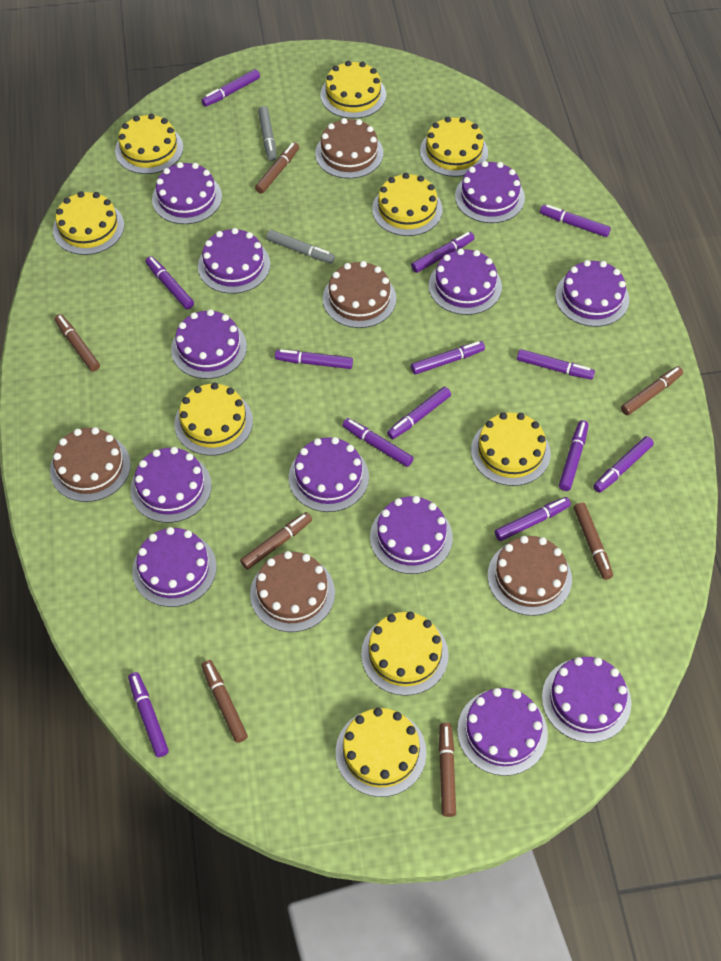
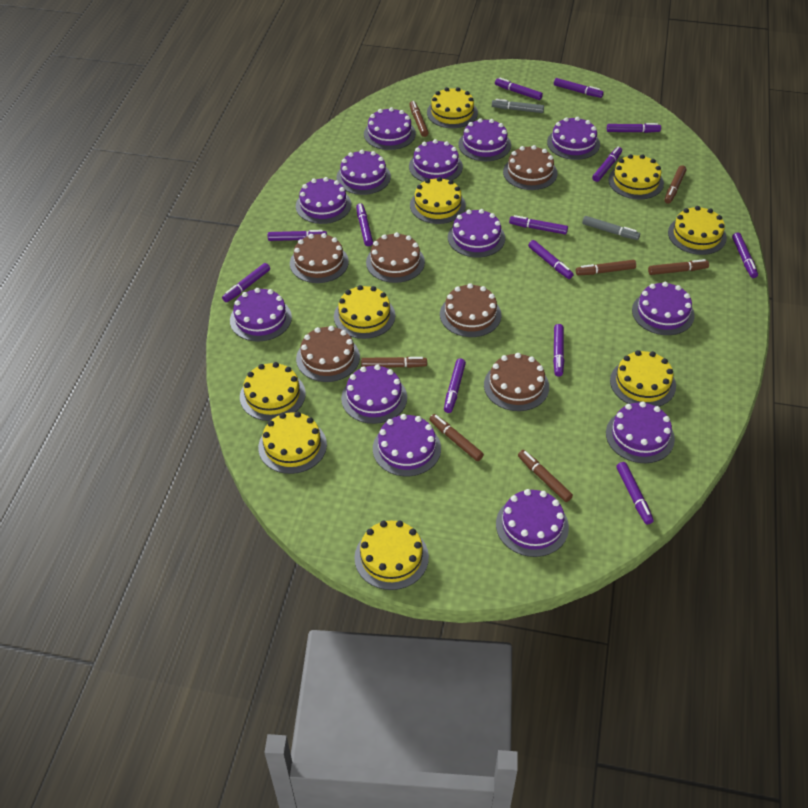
brown cake: 5 -> 6
purple cake: 12 -> 13

